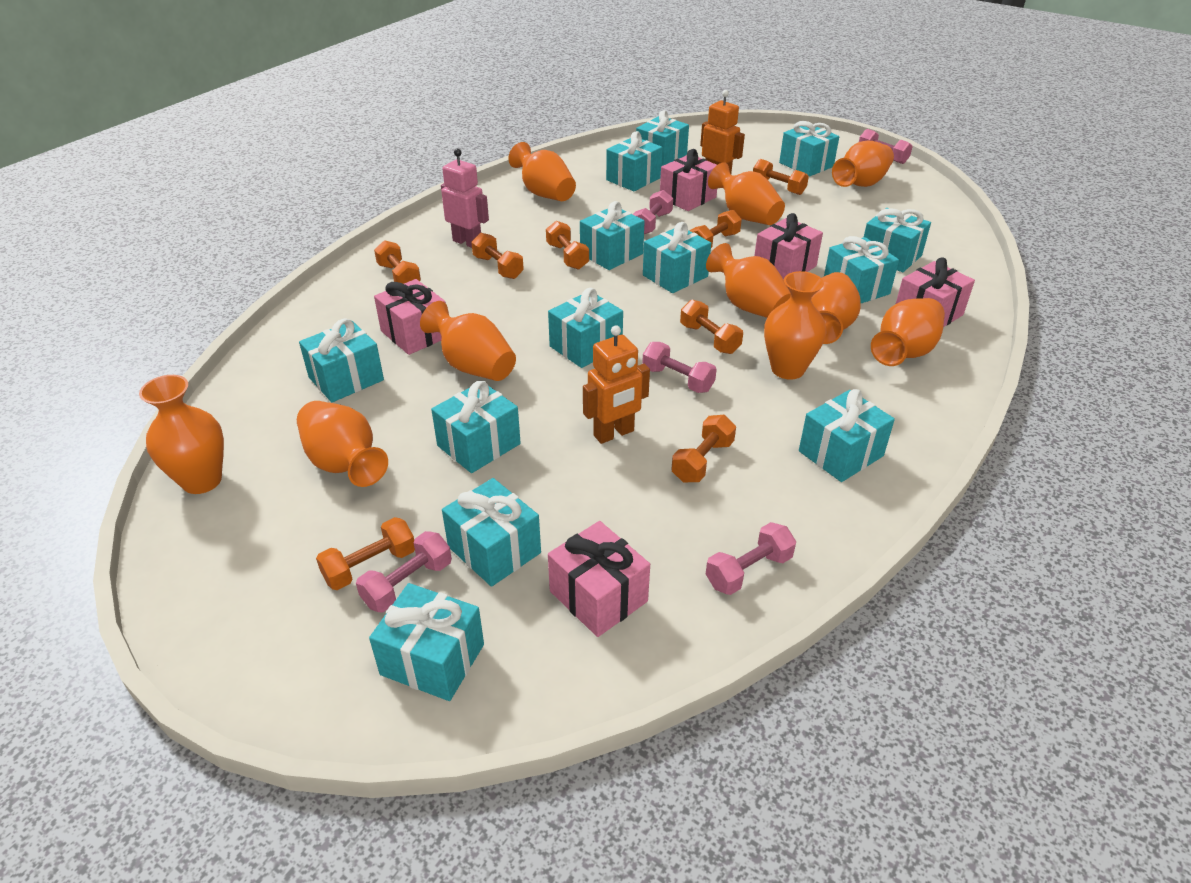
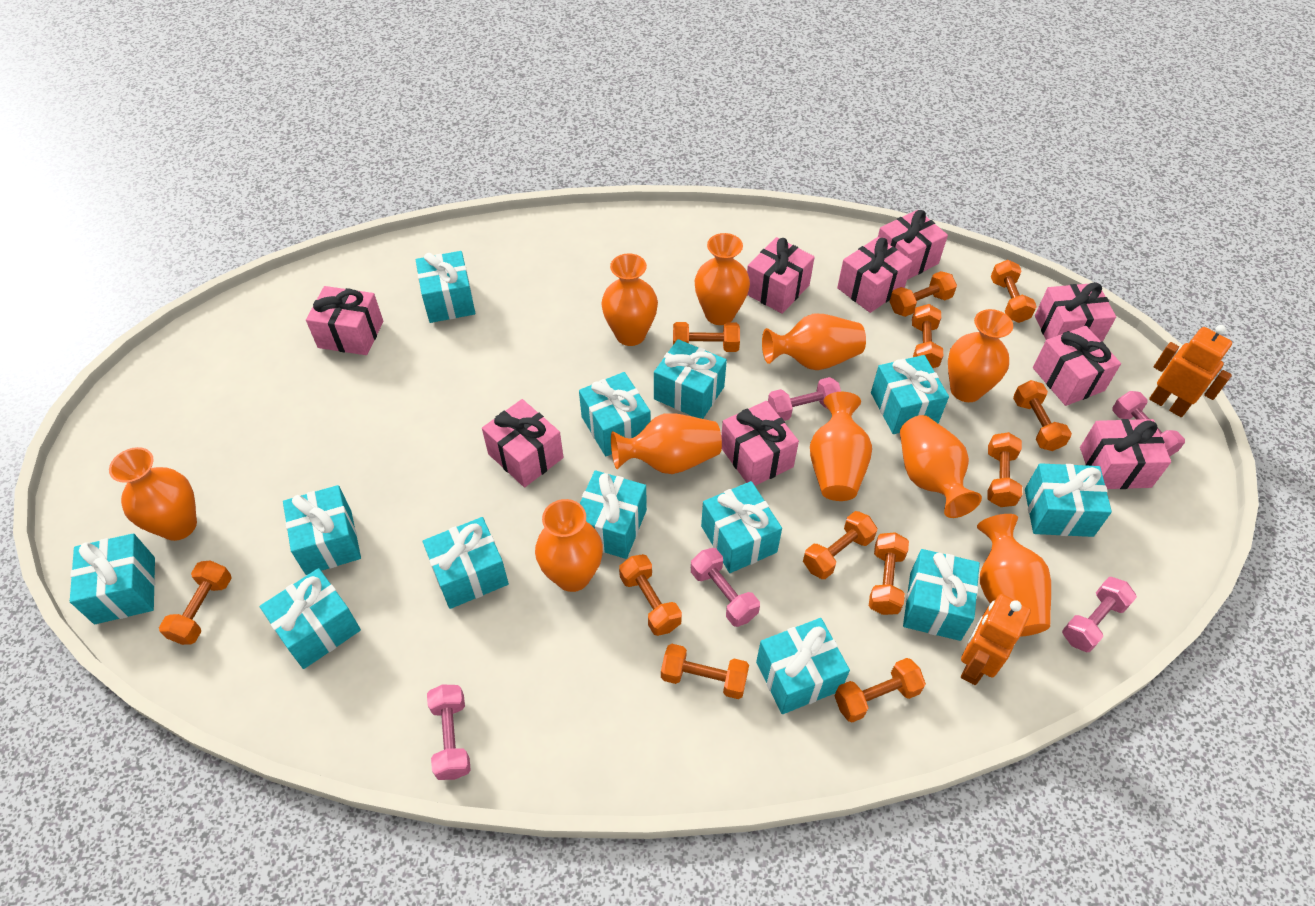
orange dumbbell: 8 -> 12
pink gift: 5 -> 9
pink robot: 1 -> 0

